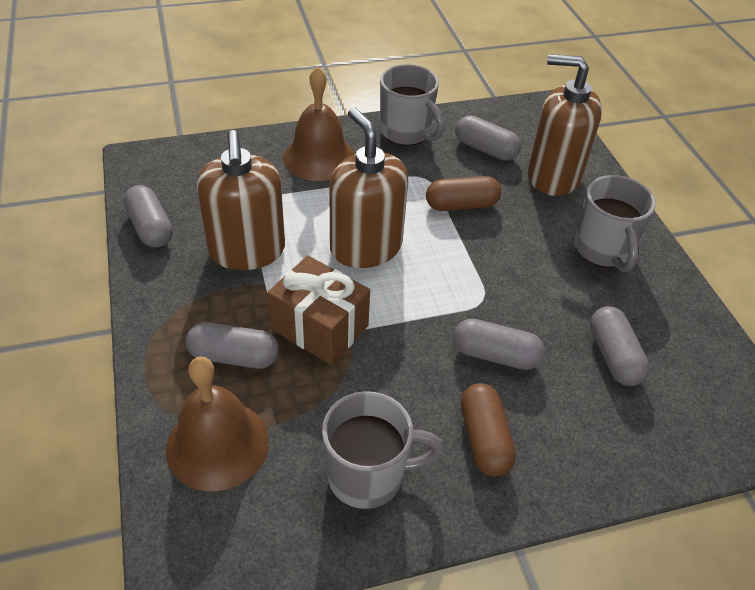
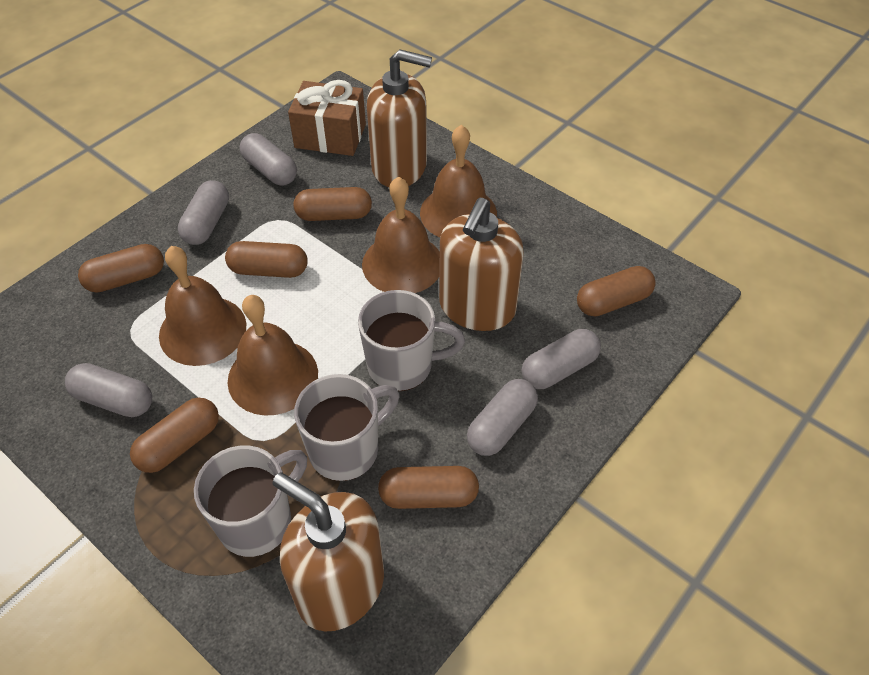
brown bell: 2 -> 4
brown capsule: 2 -> 6

